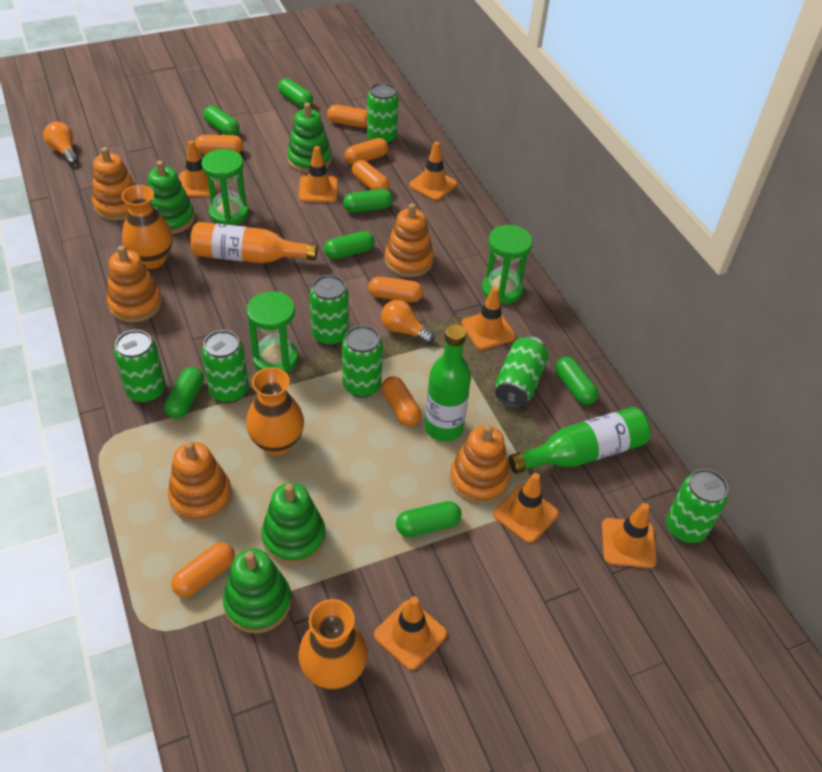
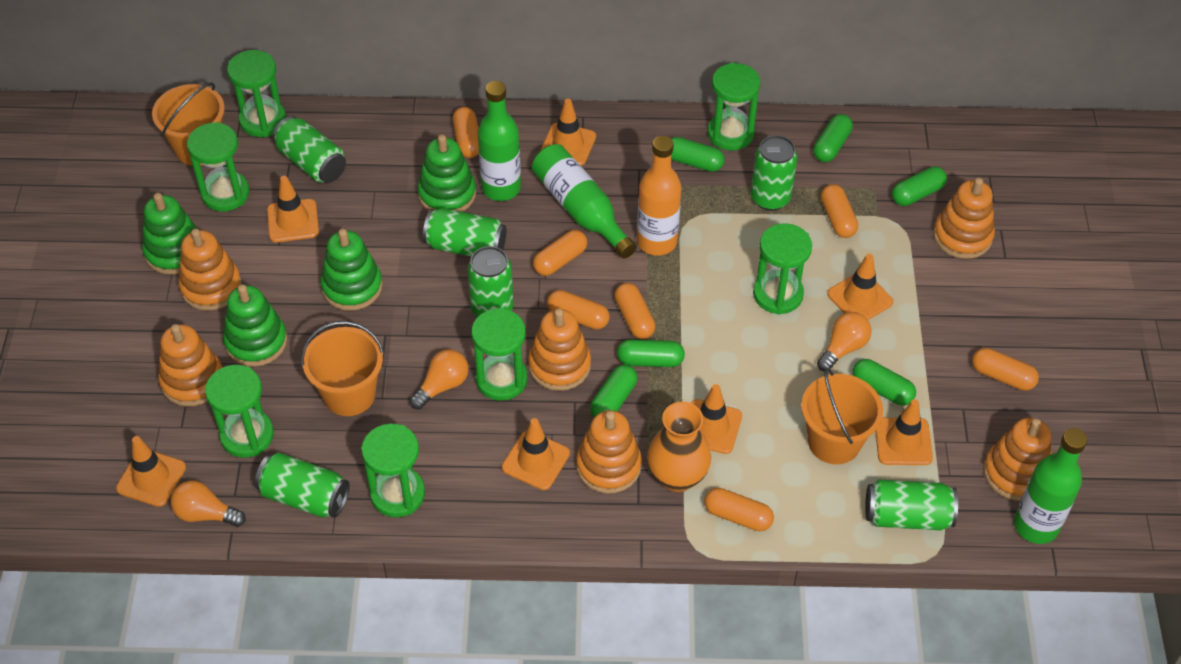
green bottle: 2 -> 3
green can: 7 -> 6
green capsule: 7 -> 6
green hourglass: 3 -> 7
orange bucket: 0 -> 3
orange light bulb: 2 -> 3
orange stacking toy: 5 -> 6
orange vase: 3 -> 1

